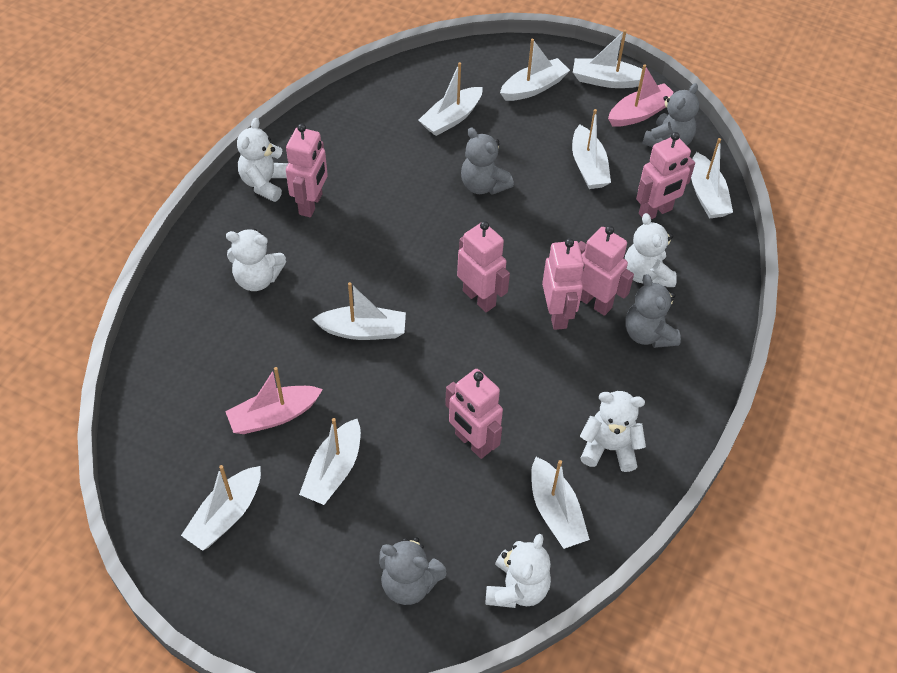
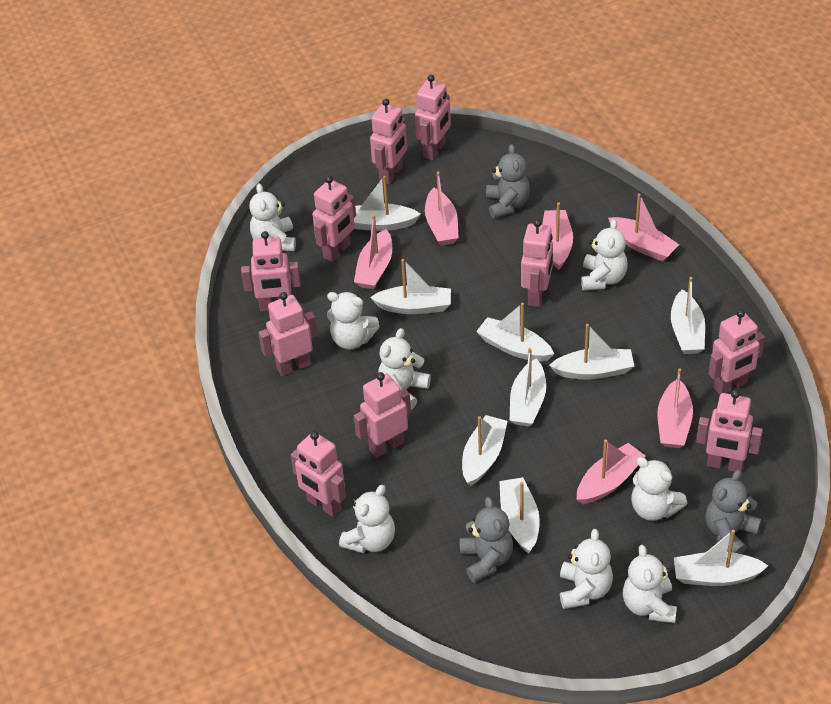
grey teddy bear: 4 -> 3
pink boat: 2 -> 6
pink robot: 6 -> 10
white teddy bear: 5 -> 8

